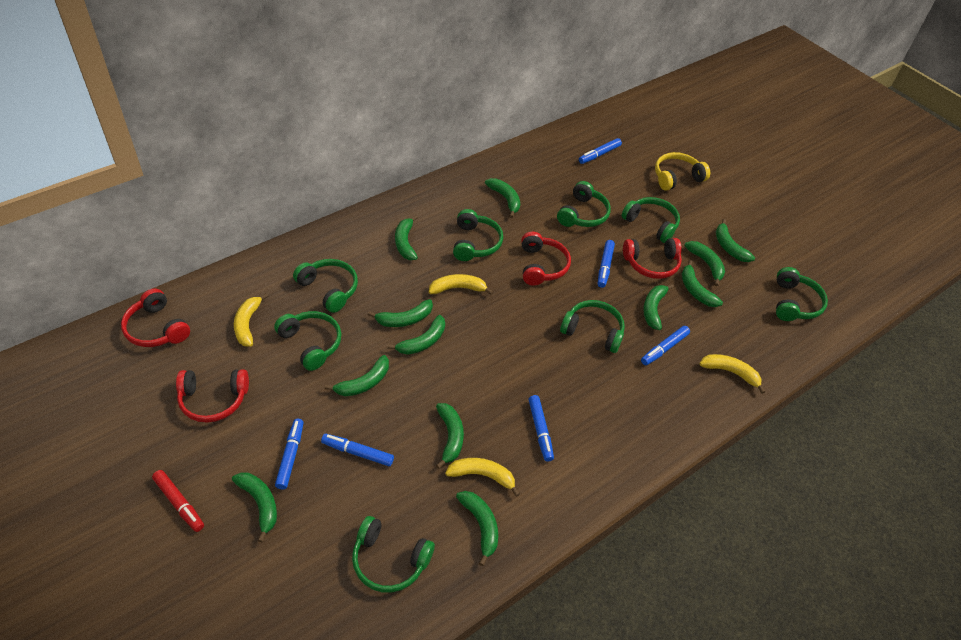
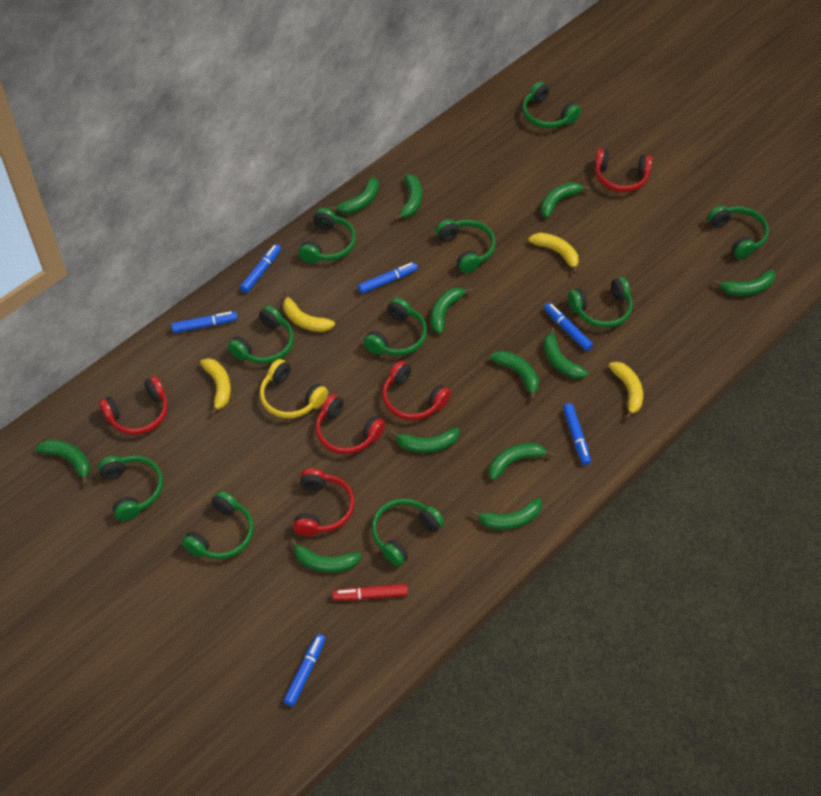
green headphones: 8 -> 10
red headphones: 4 -> 5

